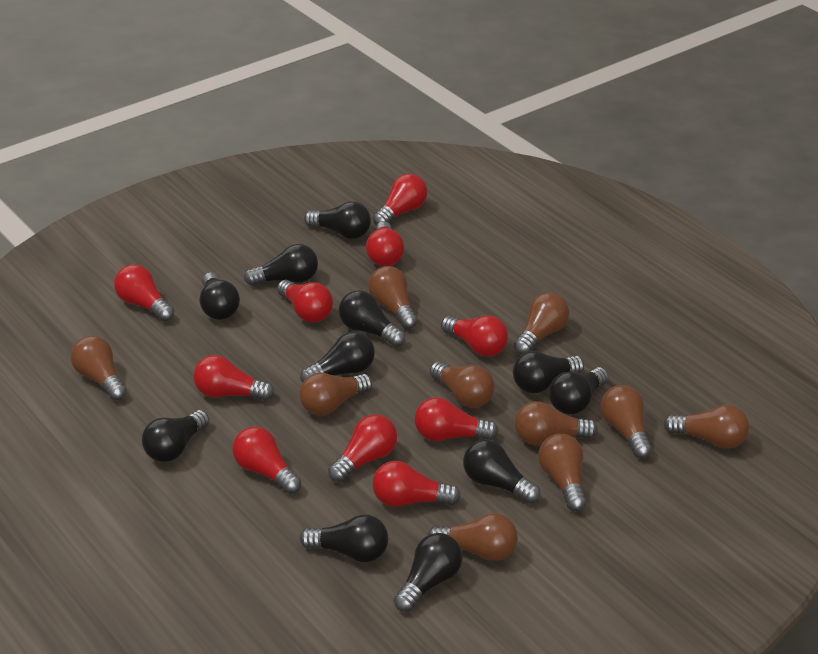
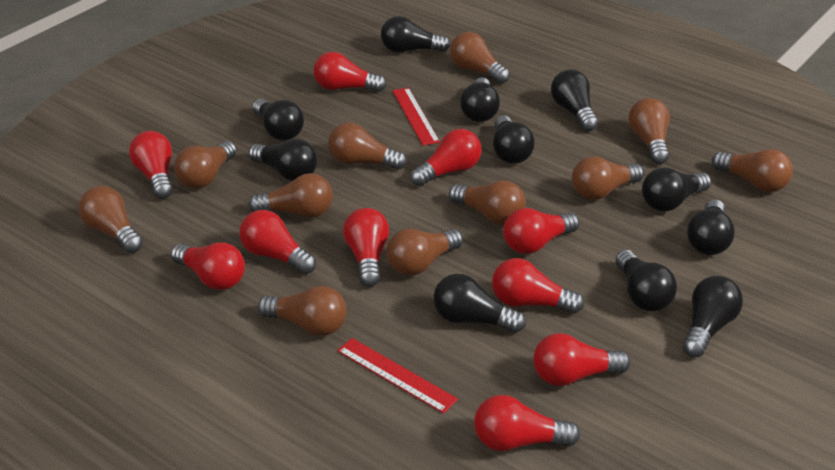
brown light bulb: 10 -> 11
red ruler: 0 -> 2

